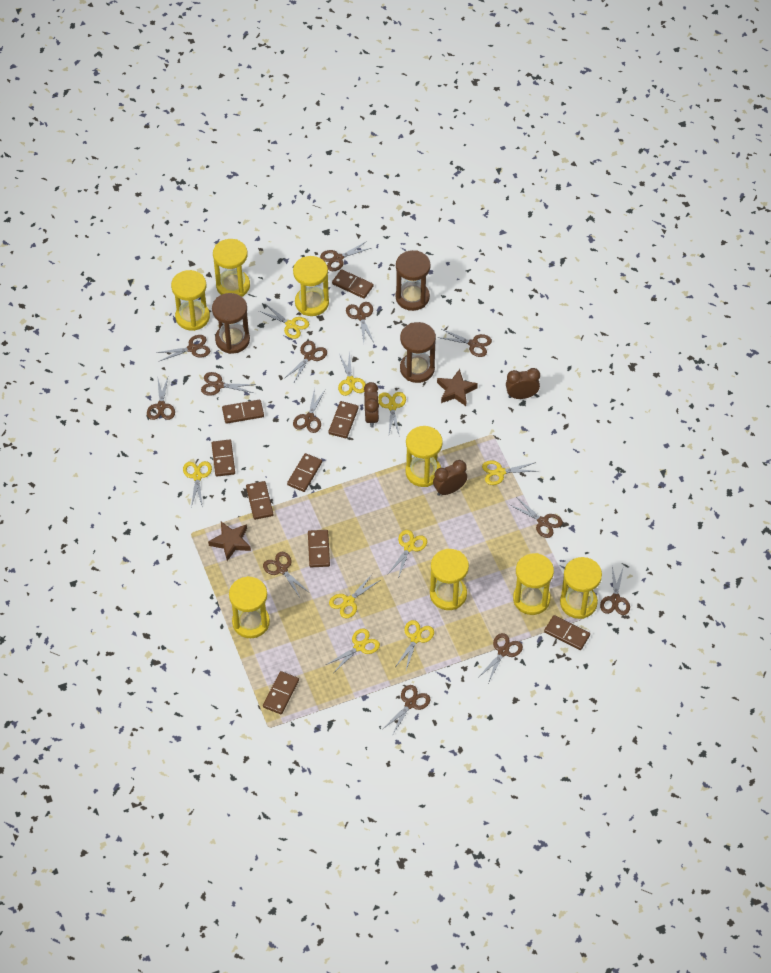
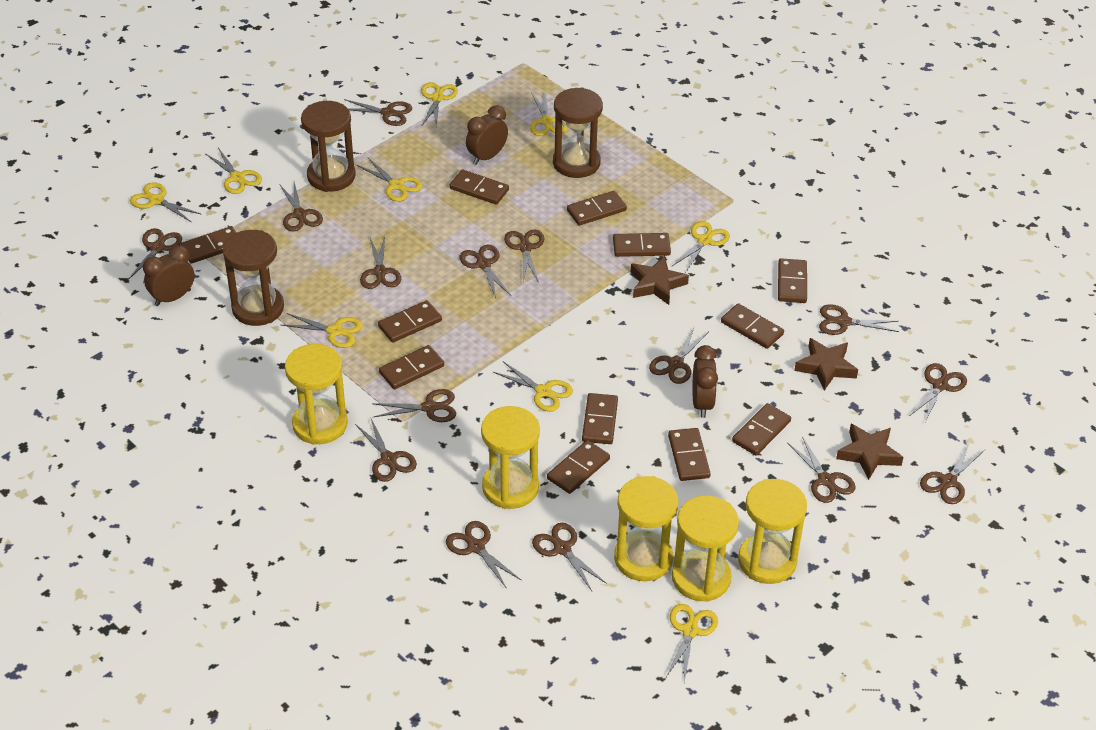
brown domino: 9 -> 12
brown scissors: 13 -> 15
brown star: 2 -> 3
yellow hourglass: 8 -> 5

